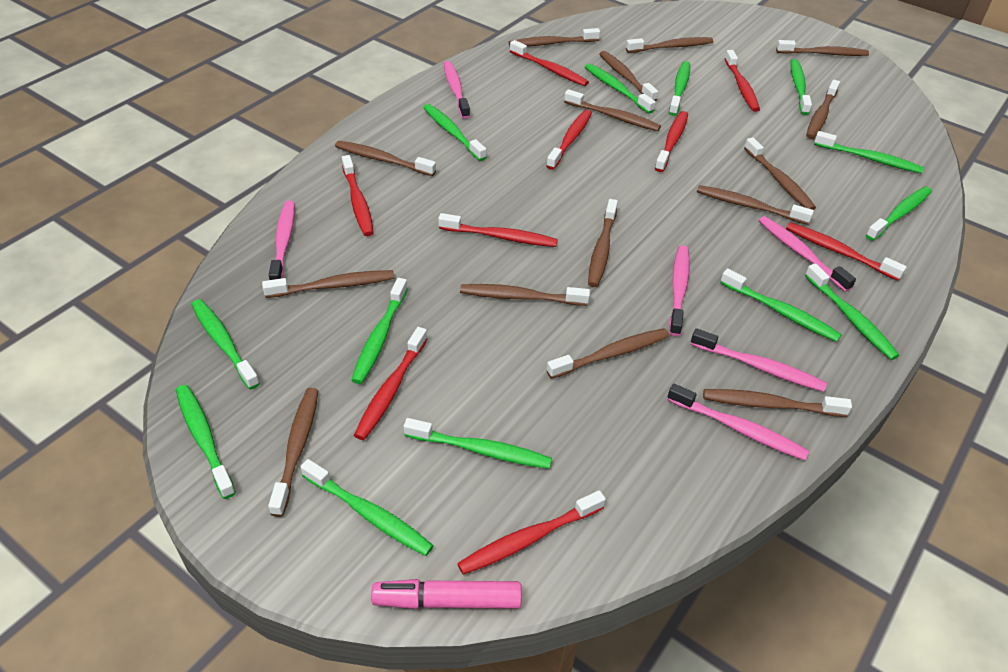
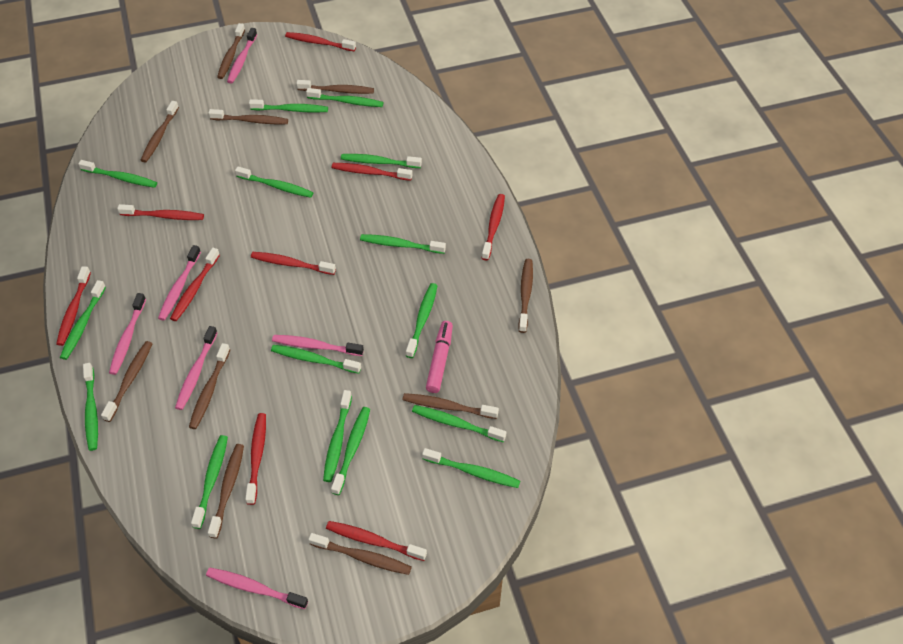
brown toothbrush: 15 -> 10
green toothbrush: 13 -> 15

